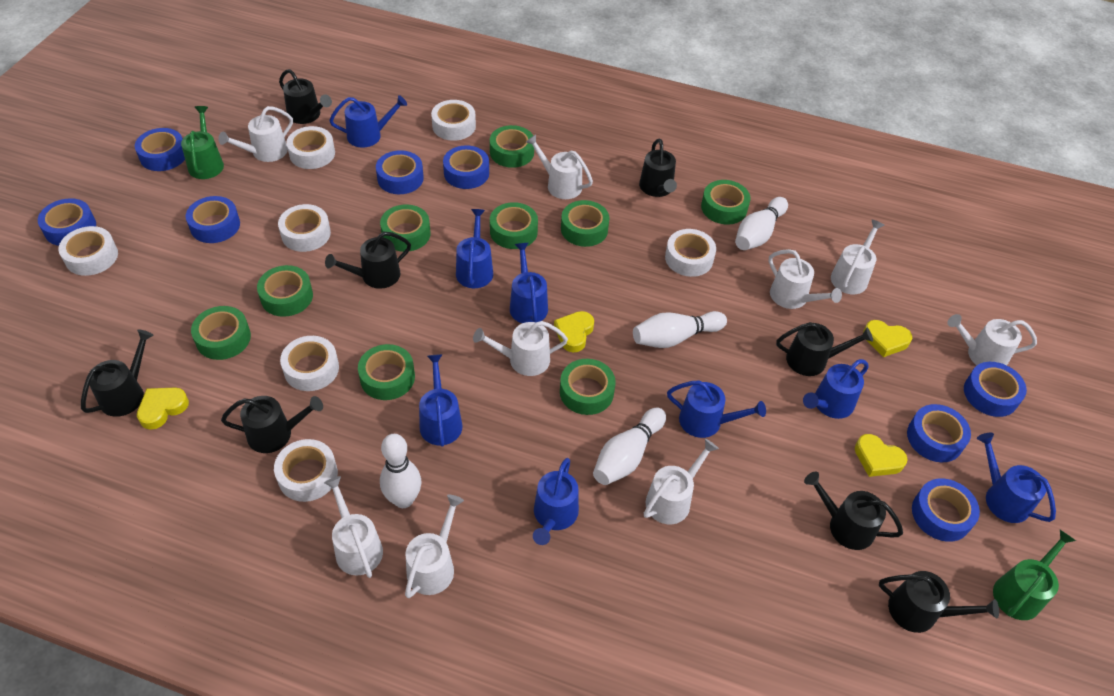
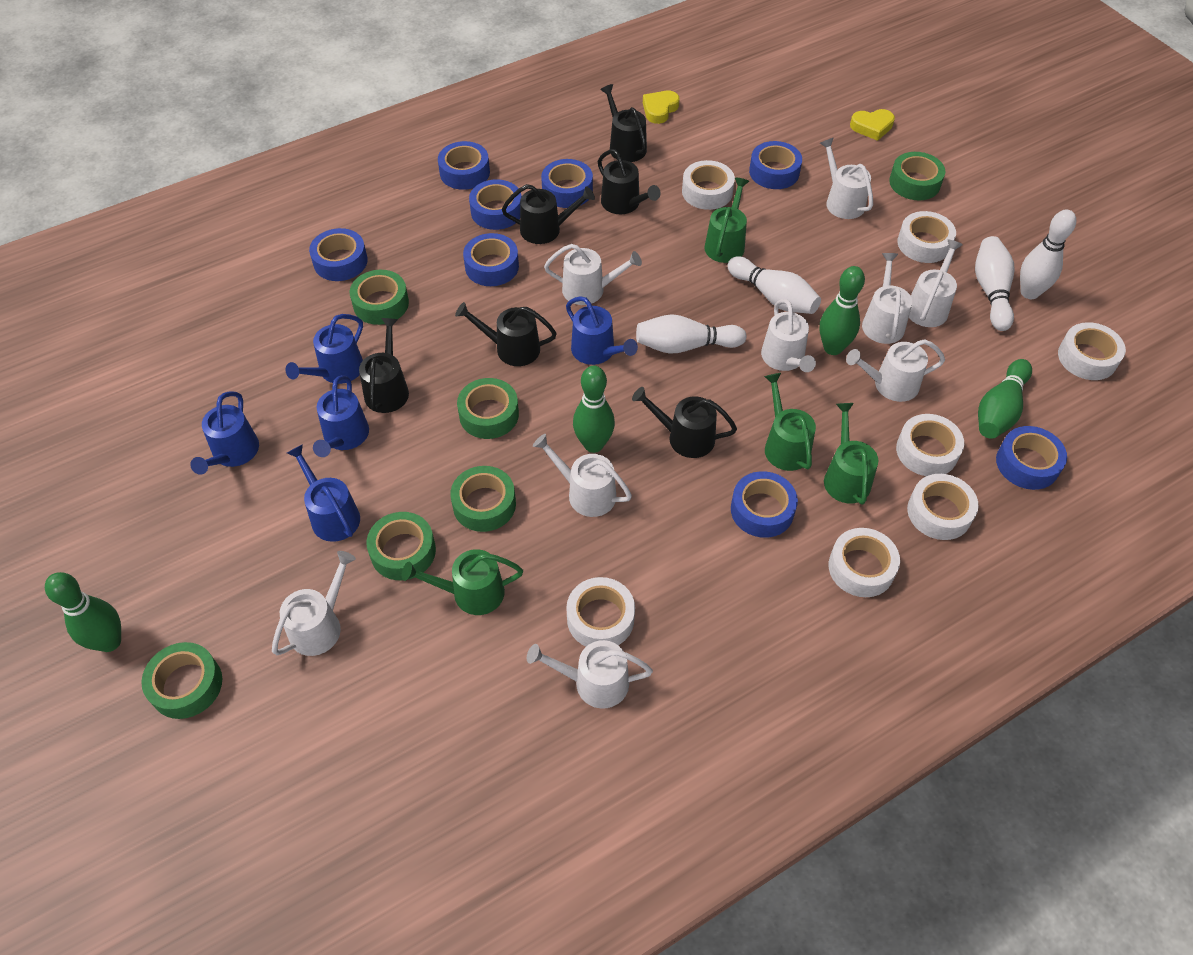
black watering can: 8 -> 6
blue watering can: 8 -> 5
green bowling pin: 0 -> 4
green tape: 9 -> 6
green watering can: 2 -> 4
yellow heart: 4 -> 2

